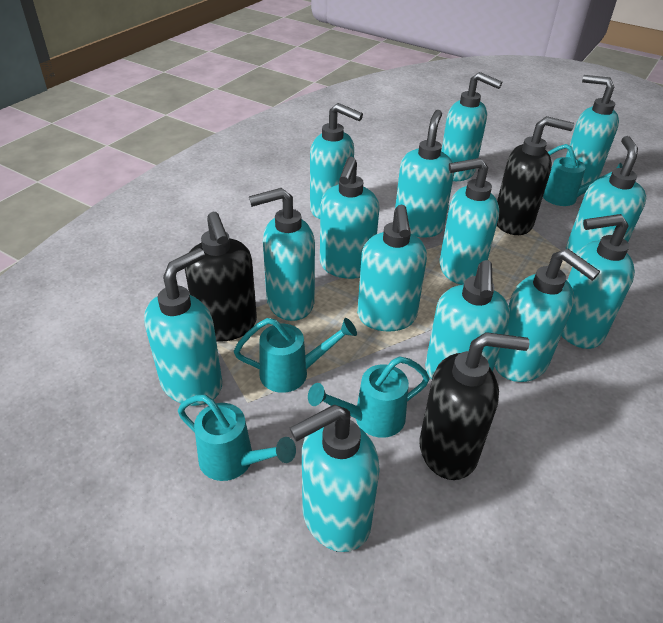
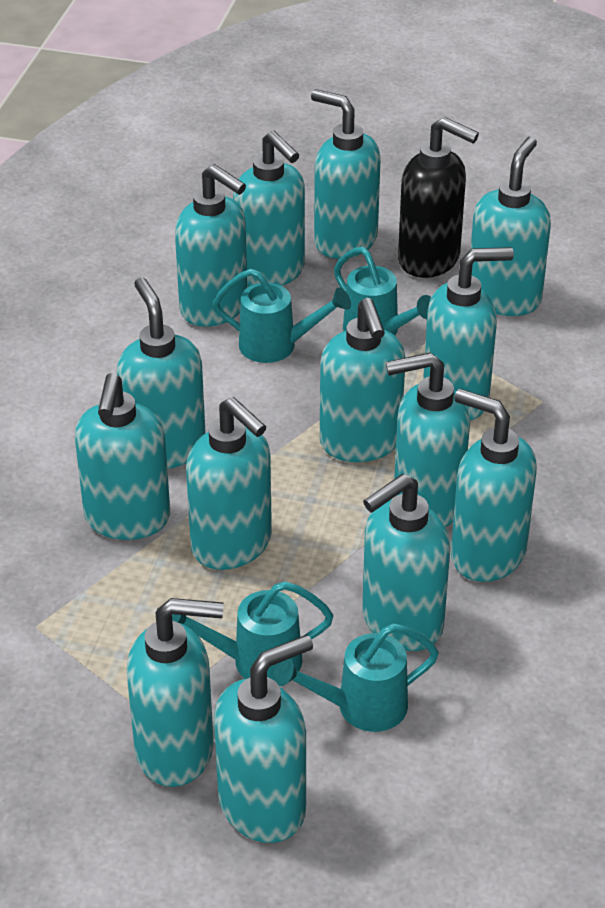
black soap dispenser: 3 -> 1

